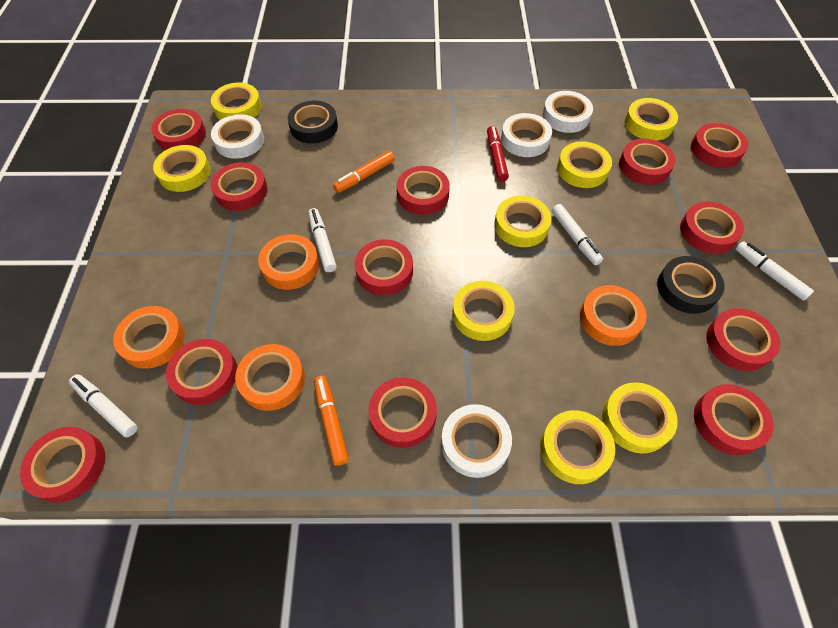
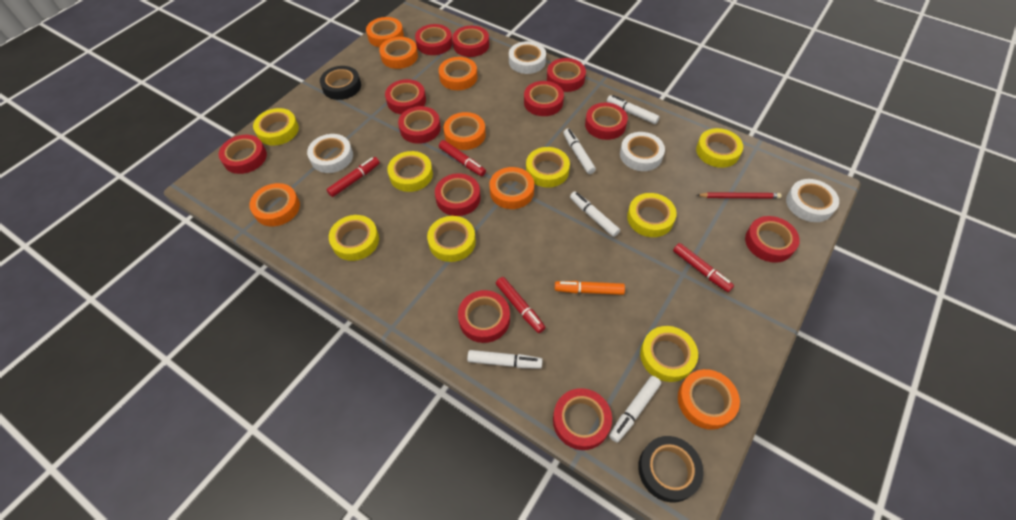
orange marker: 2 -> 1
orange tape: 4 -> 7
red marker: 1 -> 4
red pencil: 0 -> 1
white marker: 4 -> 5

